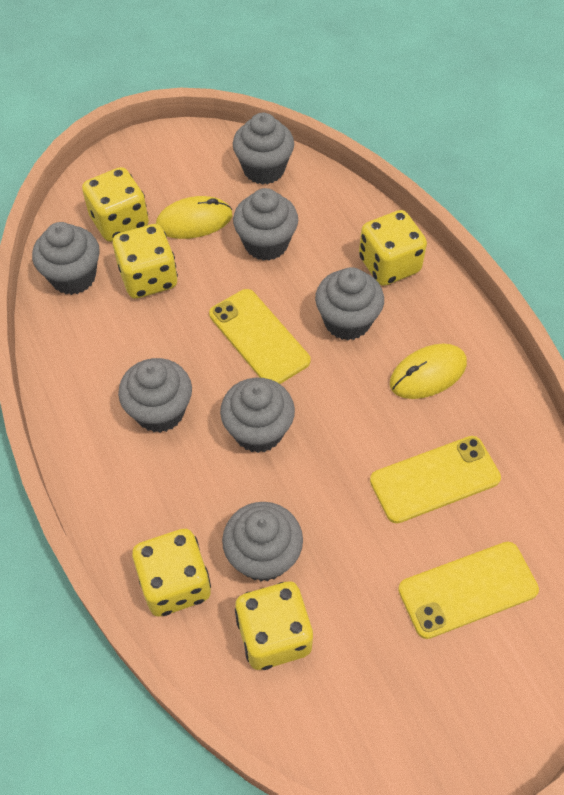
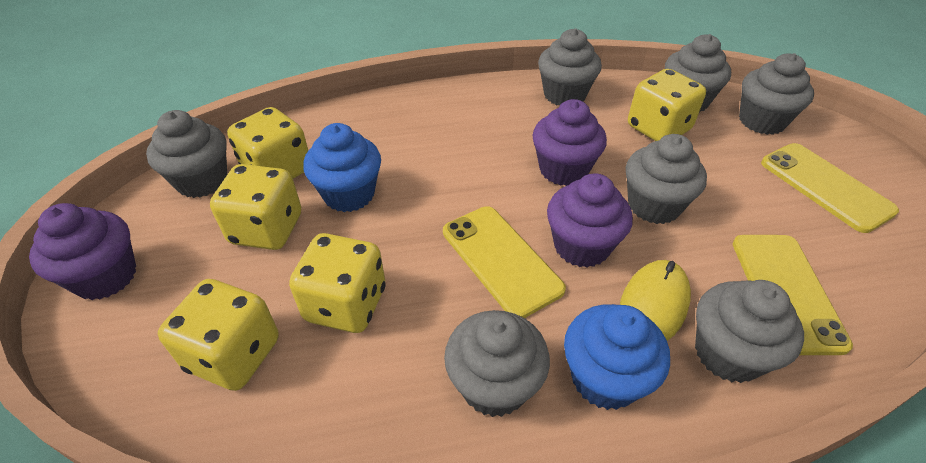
blue cupcake: 0 -> 2
purple cupcake: 0 -> 3
yellow mouse: 2 -> 1

